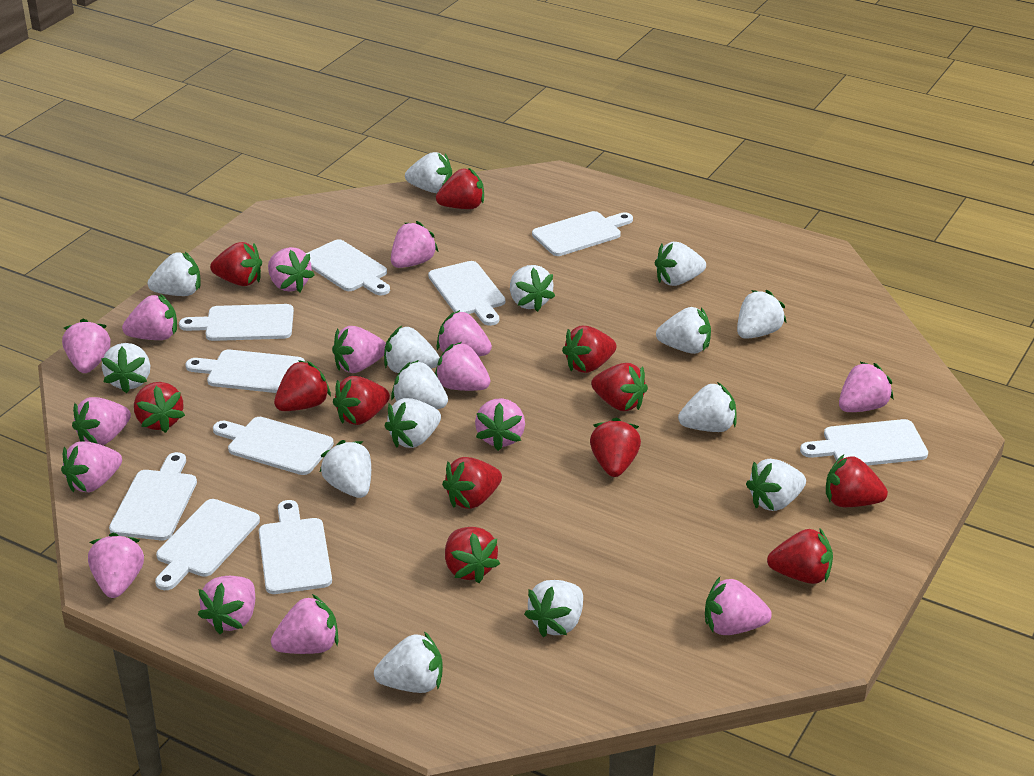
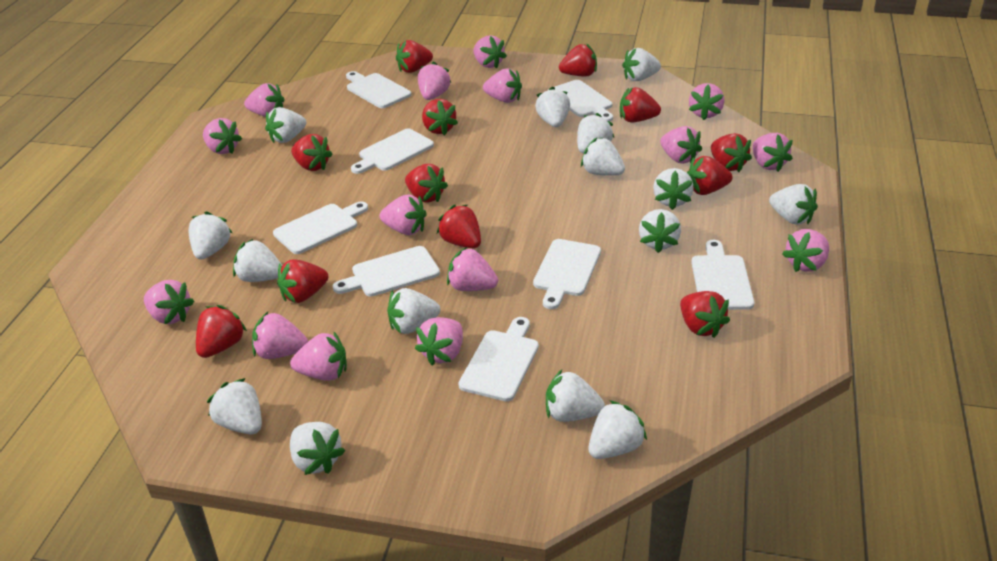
white cutting board: 10 -> 8

